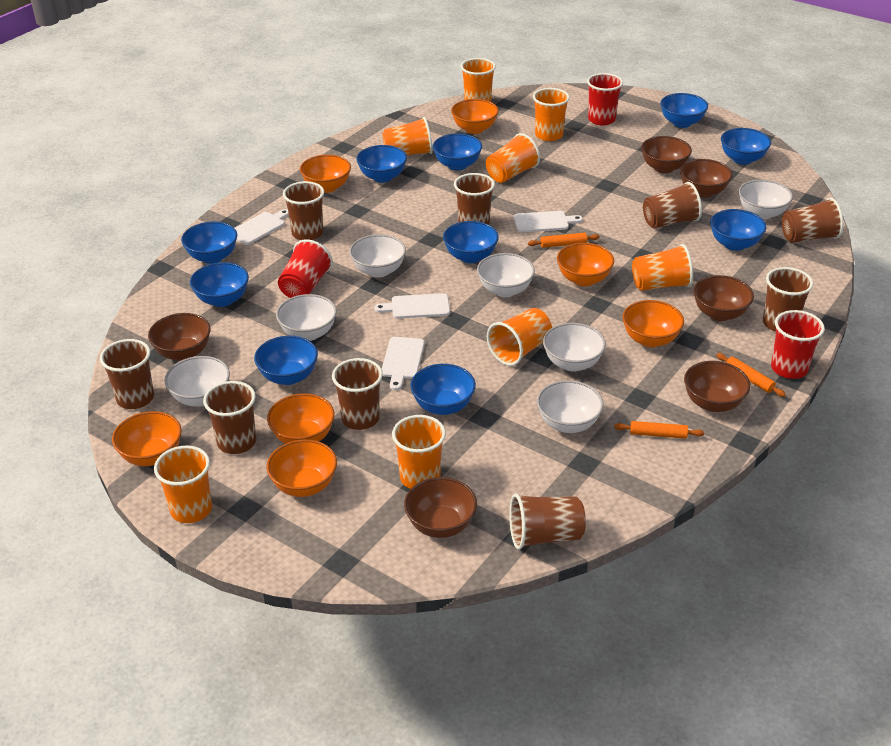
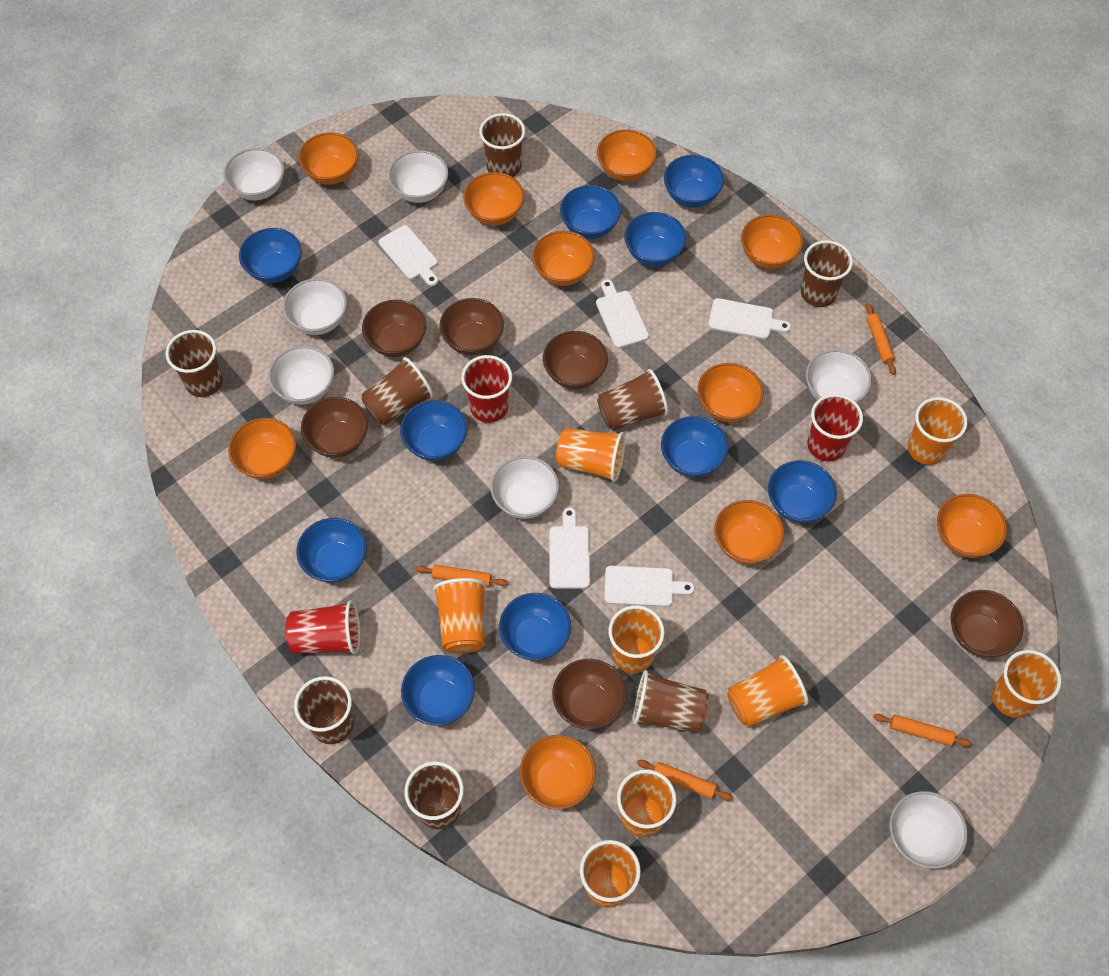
brown cup: 9 -> 8
orange bowl: 7 -> 10
orange rolling pin: 3 -> 4
white cutting board: 4 -> 5

